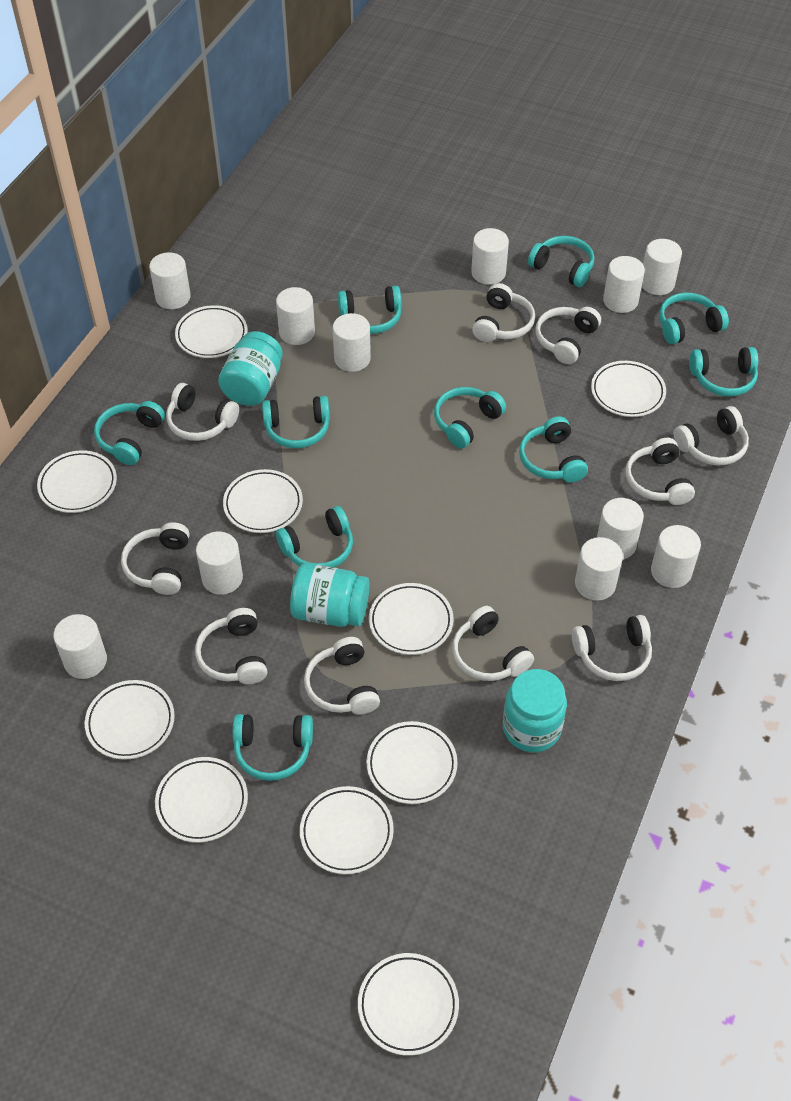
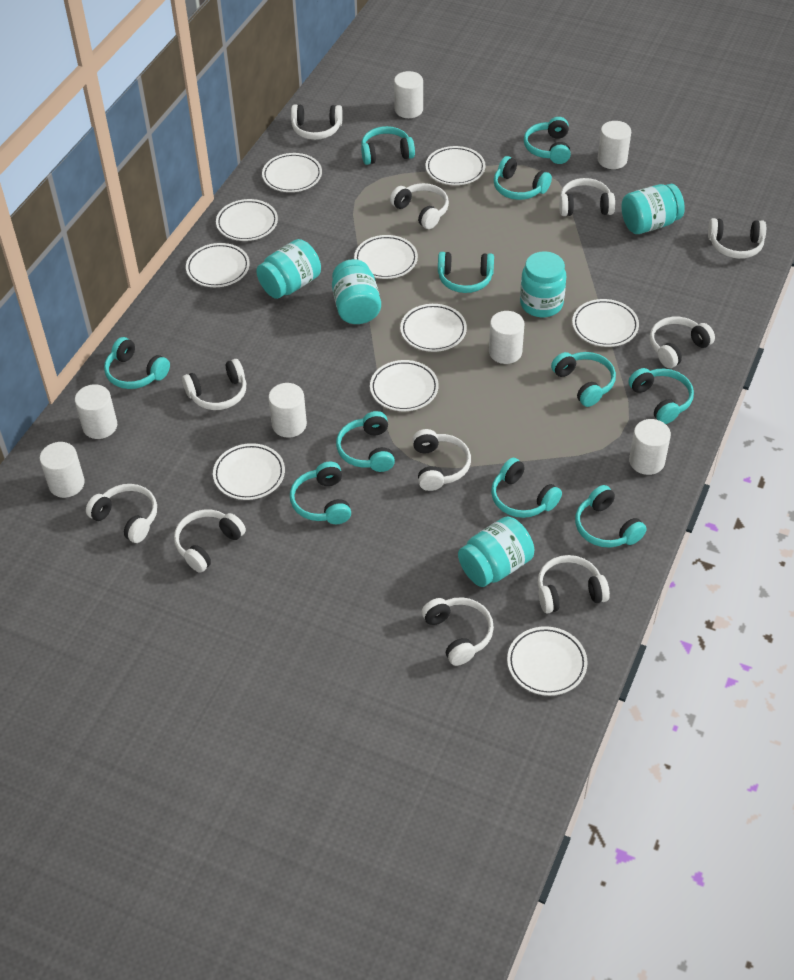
turquoise headphones: 10 -> 11
turquoise jar: 3 -> 5
white cylinder: 11 -> 7
white headphones: 10 -> 11

